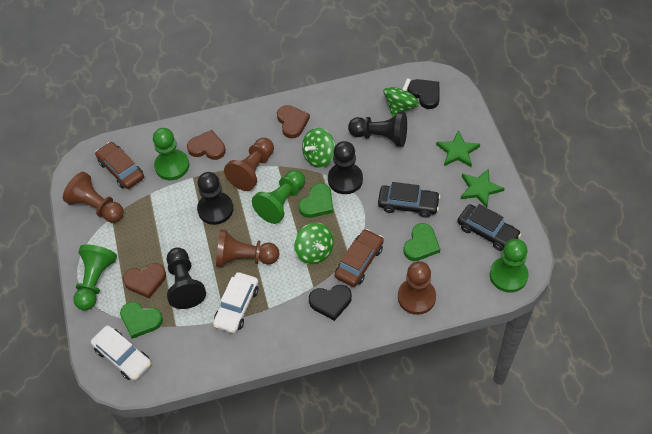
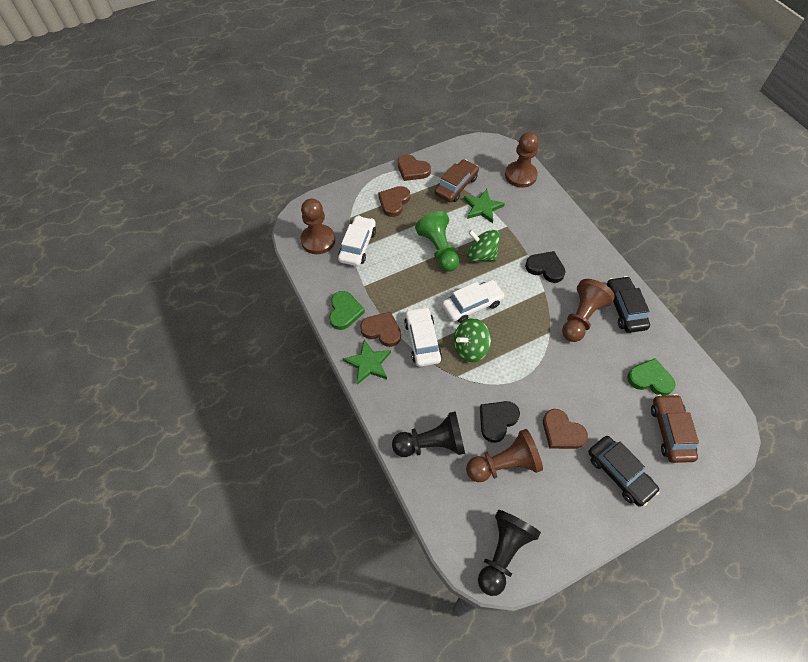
black pawn: 4 -> 2
brown heart: 3 -> 4
green heart: 3 -> 2
green pawn: 4 -> 1
green spinning top: 3 -> 2
white car: 2 -> 3

